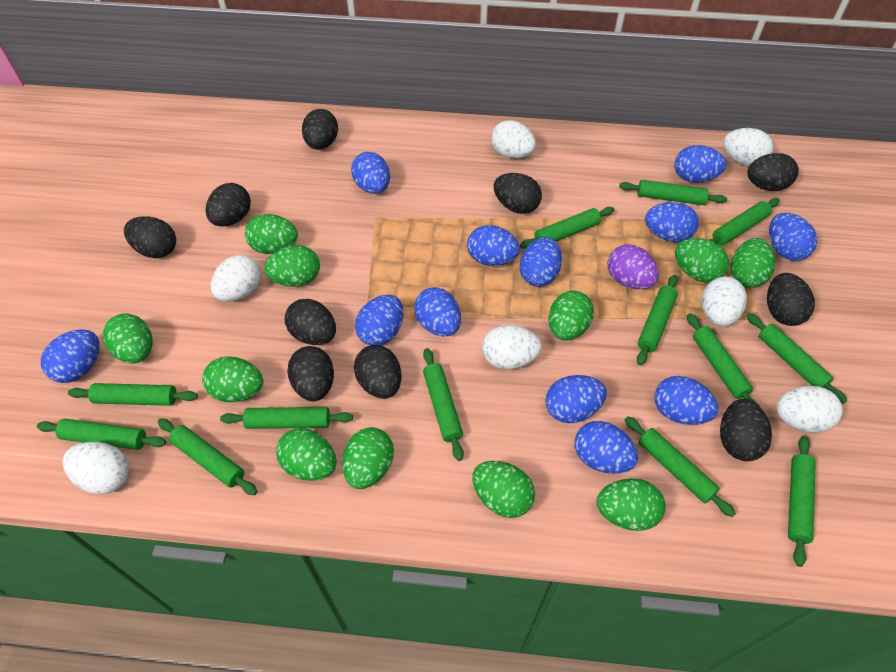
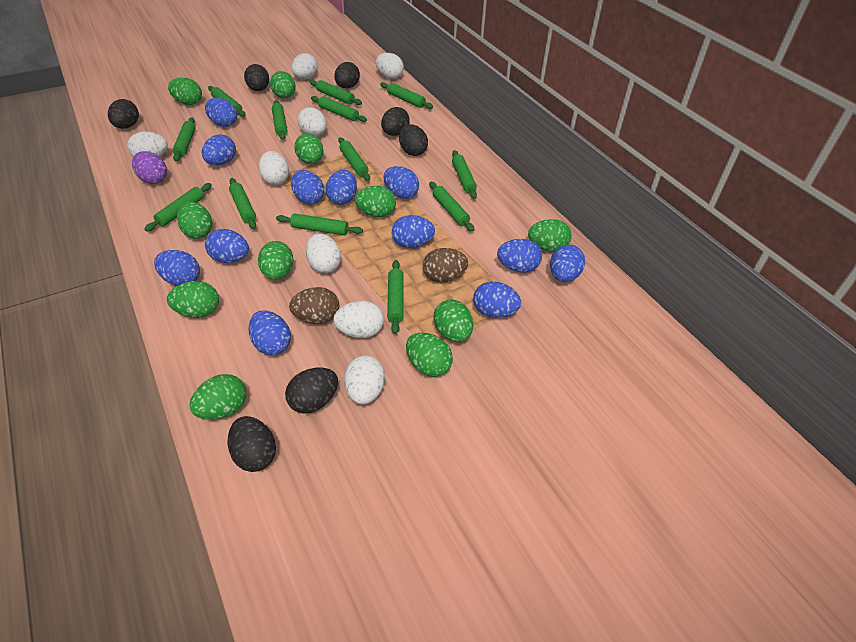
black egg: 10 -> 7
brown egg: 0 -> 2
white egg: 7 -> 8

